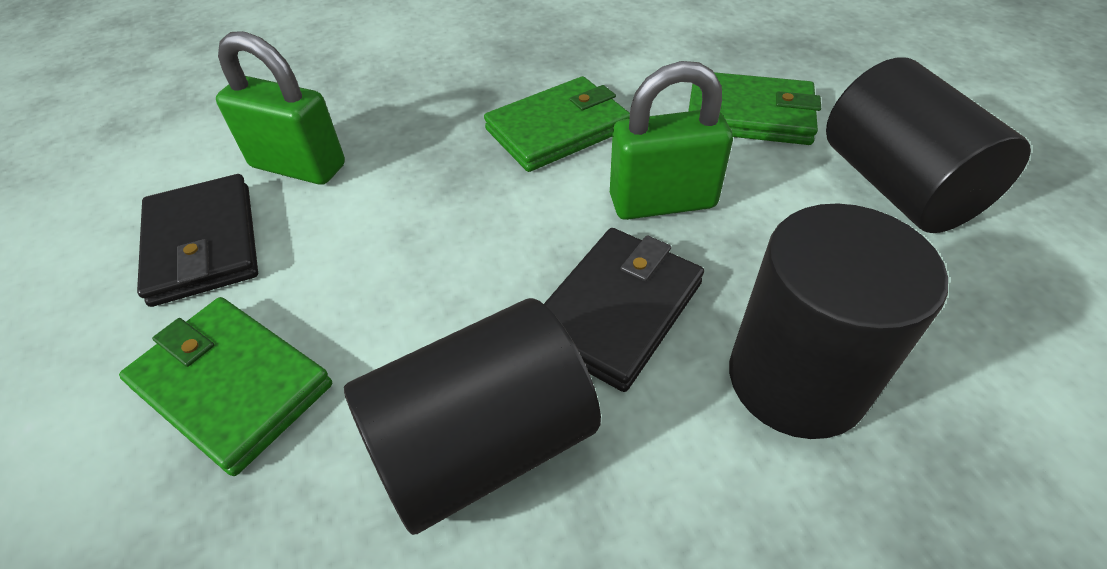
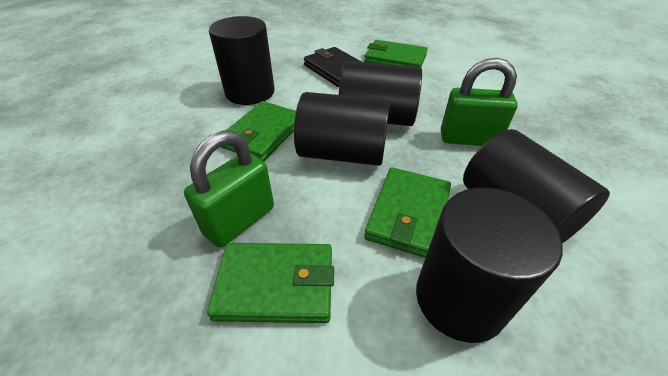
black cylinder: 3 -> 5
black wallet: 2 -> 1
green wallet: 3 -> 4

